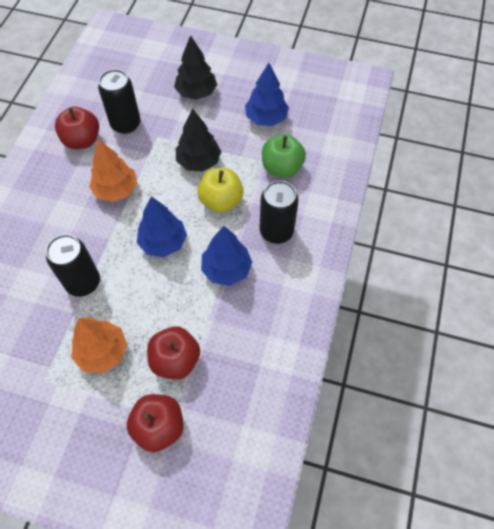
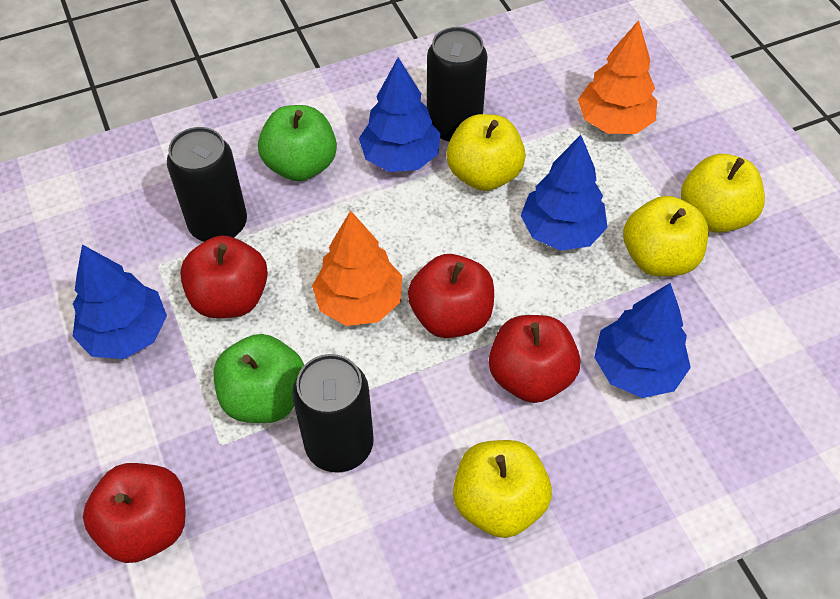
black tree: 2 -> 0
blue tree: 3 -> 4
green apple: 1 -> 2
red apple: 3 -> 4
yellow apple: 1 -> 4

